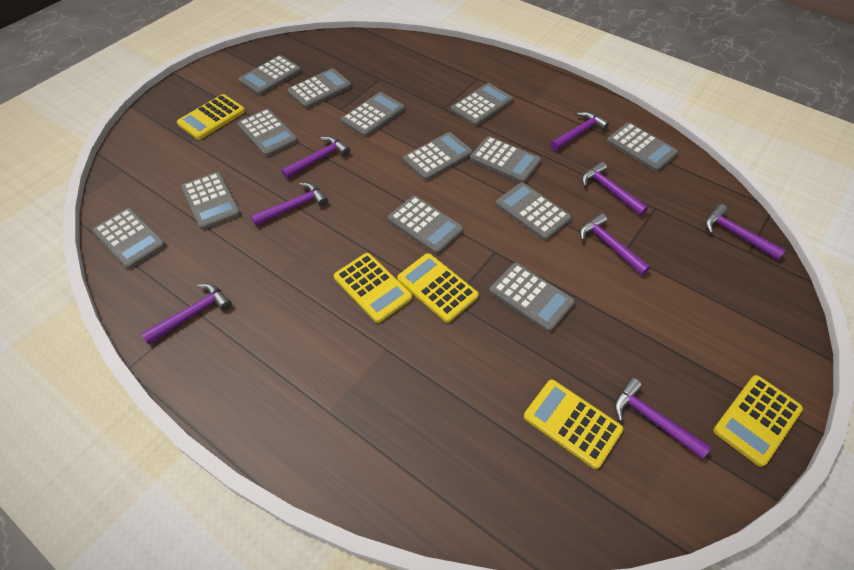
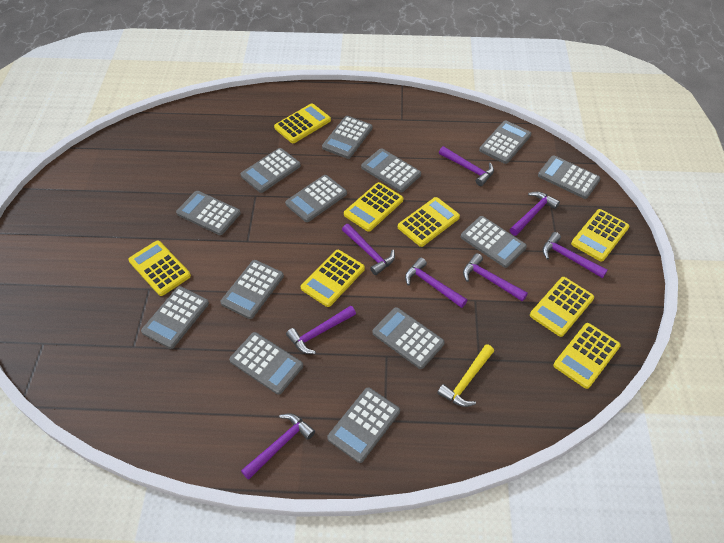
yellow calculator: 5 -> 8
yellow hammer: 0 -> 1

